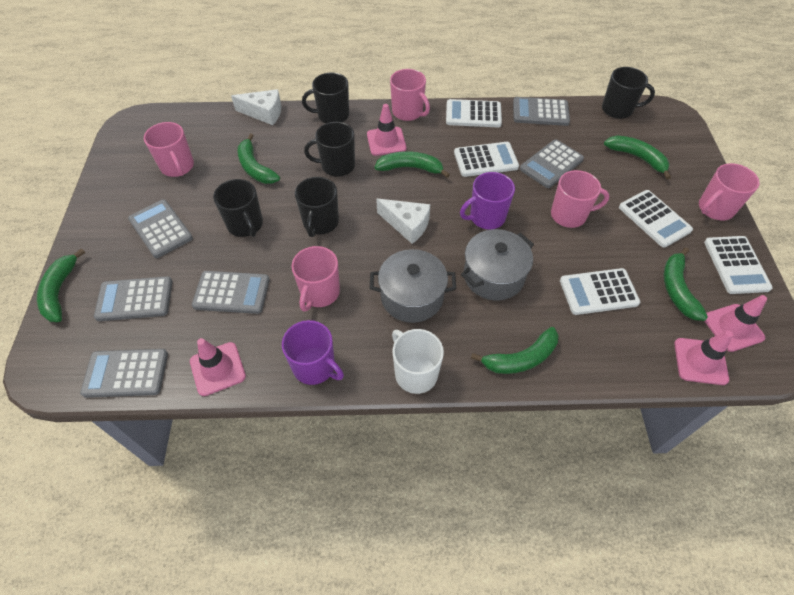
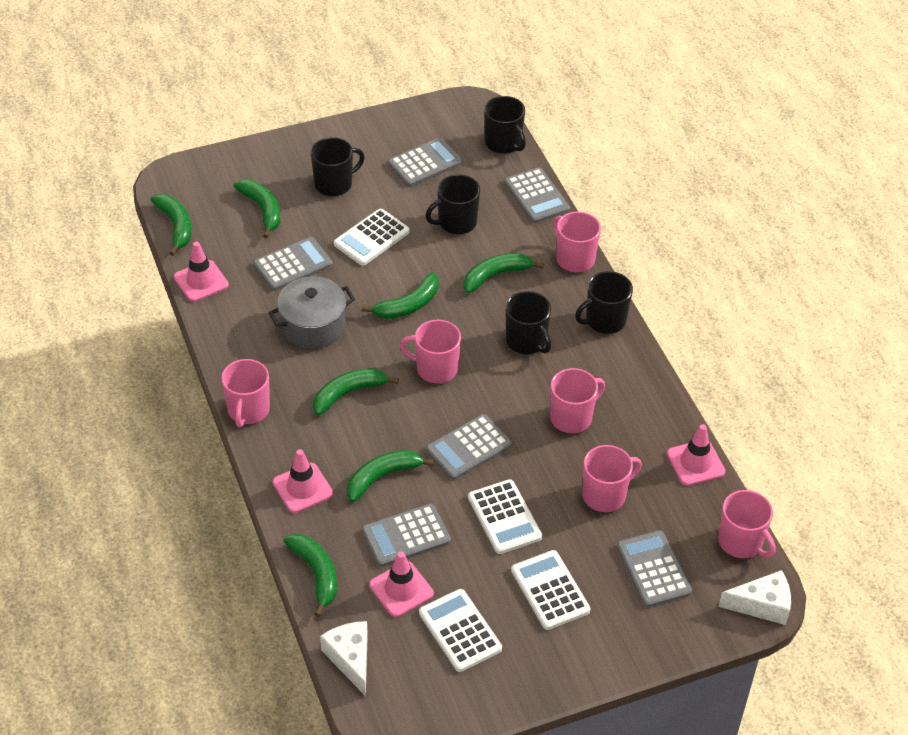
green banana: 6 -> 7
grey pot: 2 -> 1
pink mug: 5 -> 6
purple mug: 2 -> 0
white calculator: 5 -> 4
white mug: 1 -> 0

